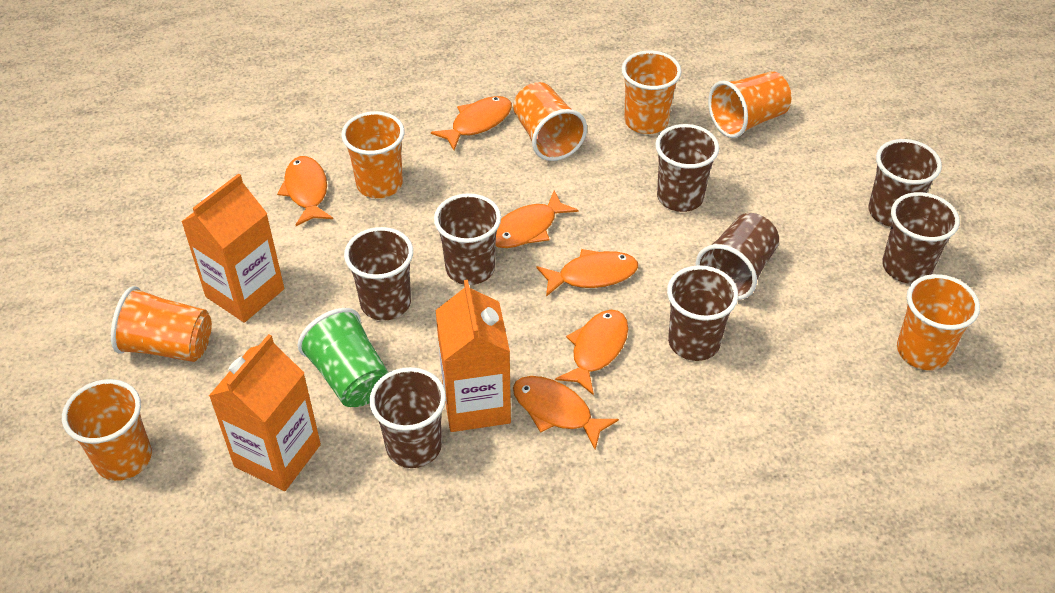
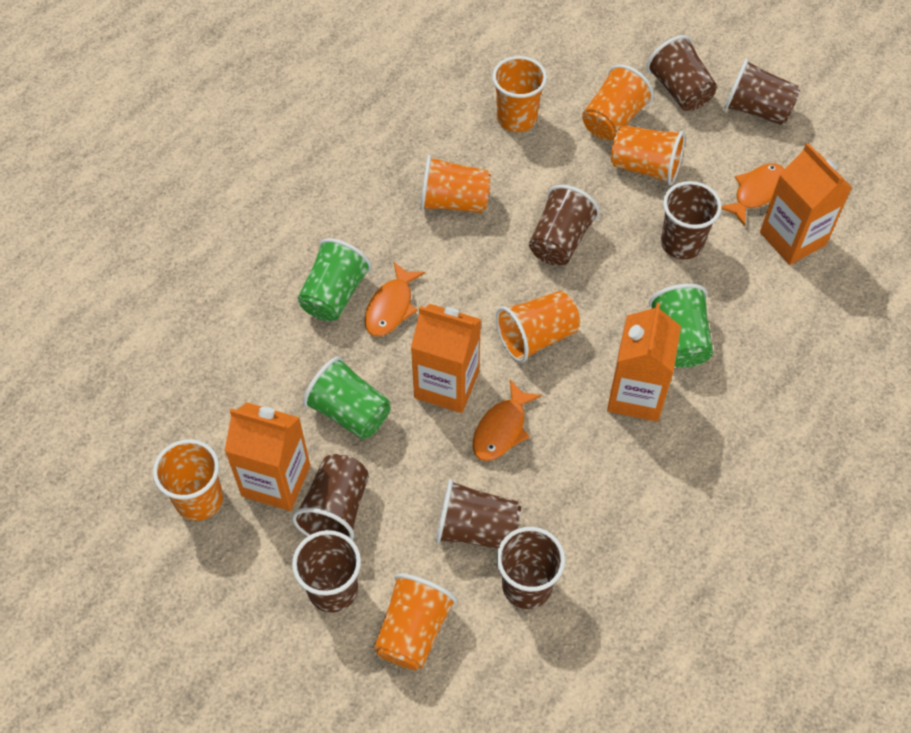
green cup: 1 -> 3
orange carton: 3 -> 4
orange fish: 6 -> 3

